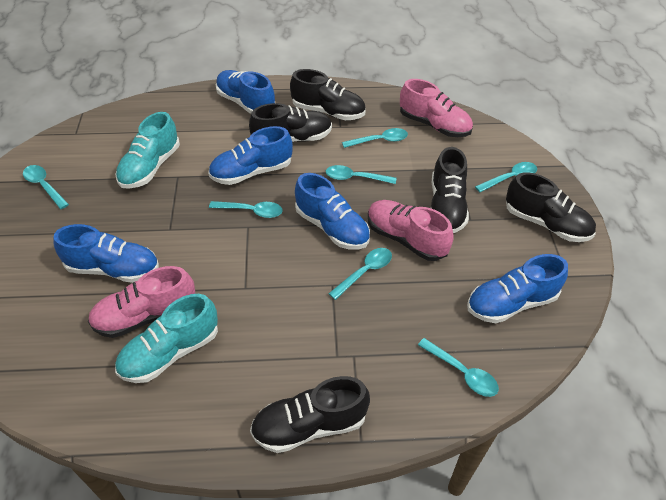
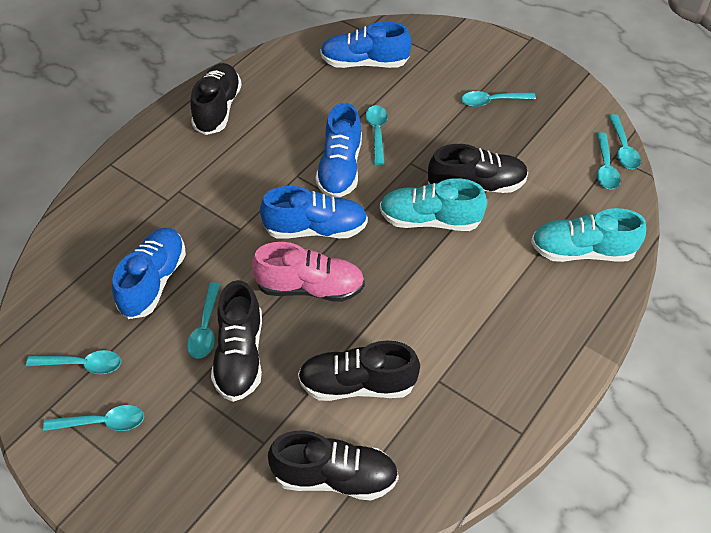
blue shoe: 5 -> 4
pink shoe: 3 -> 1

